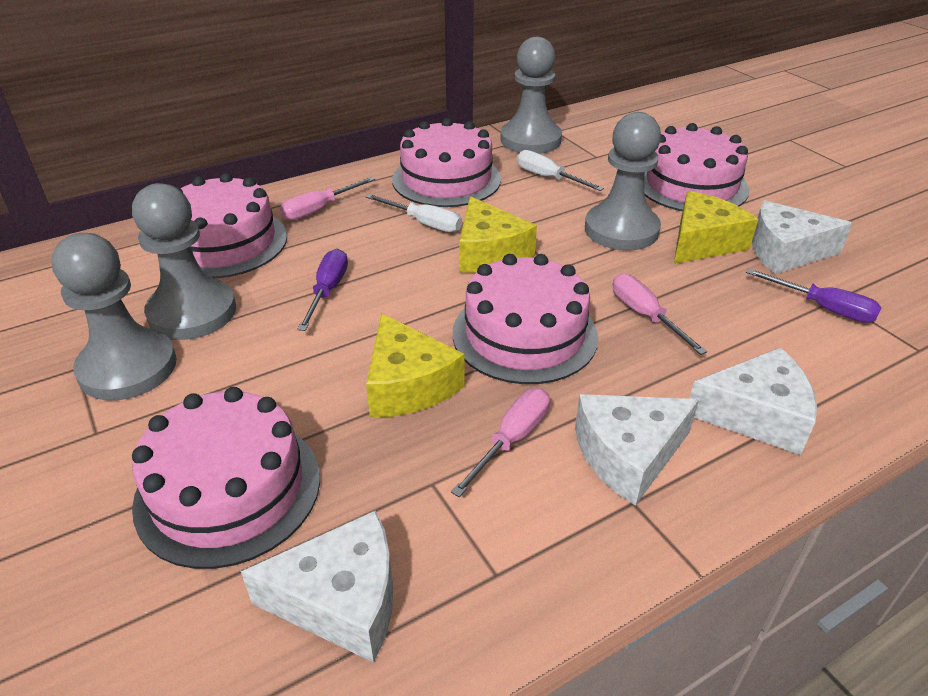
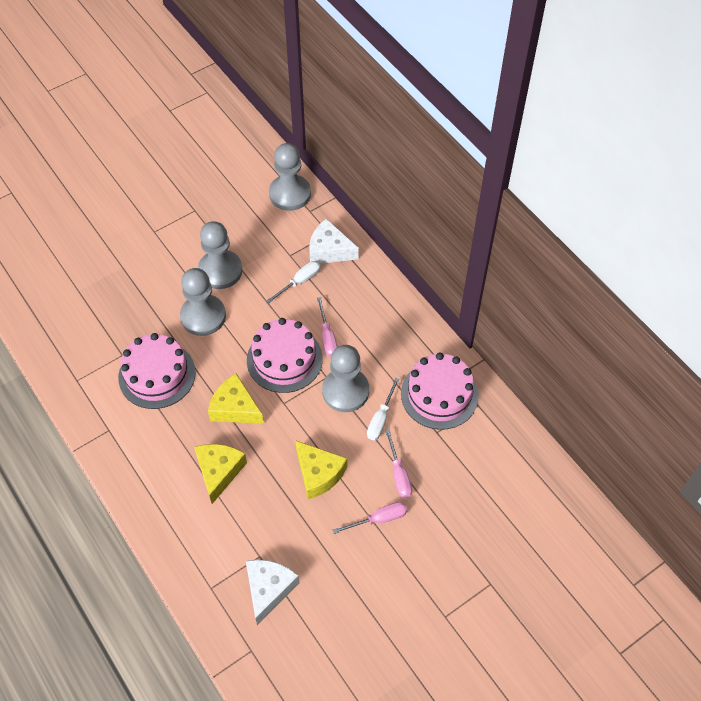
pink cake: 5 -> 3
purple screwdriver: 2 -> 0
white cheese: 4 -> 2

